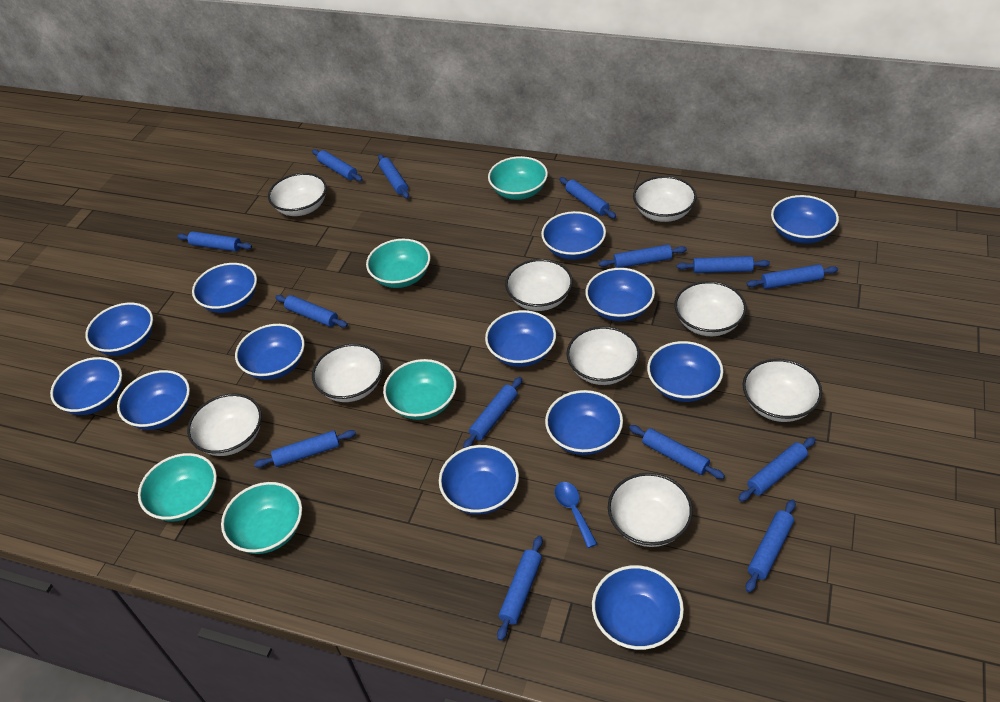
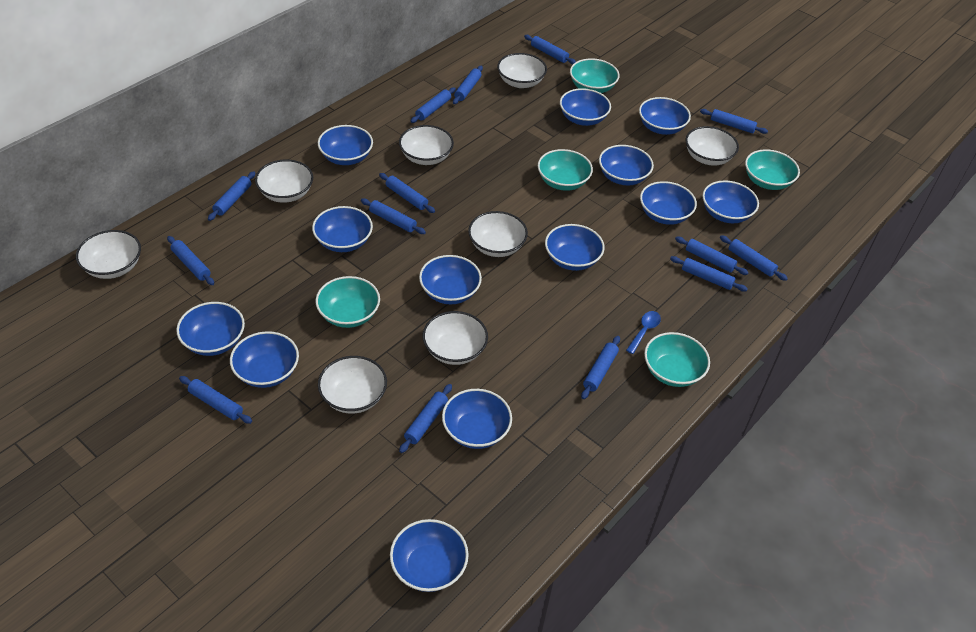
white bowl: 9 -> 8

